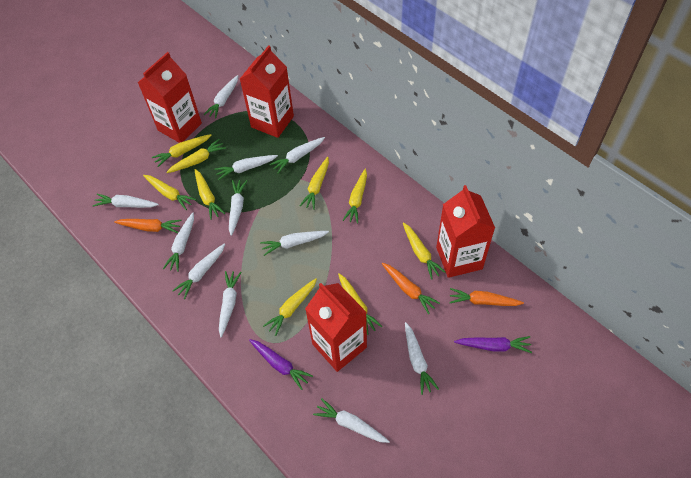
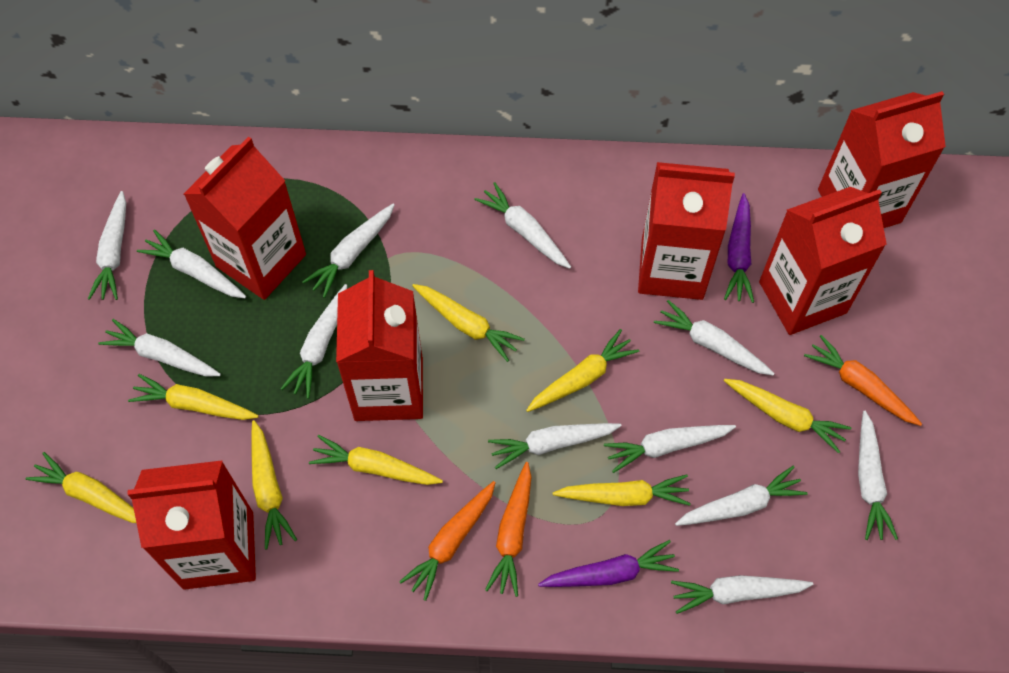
red carton: 4 -> 6
white carrot: 11 -> 12
yellow carrot: 9 -> 8

